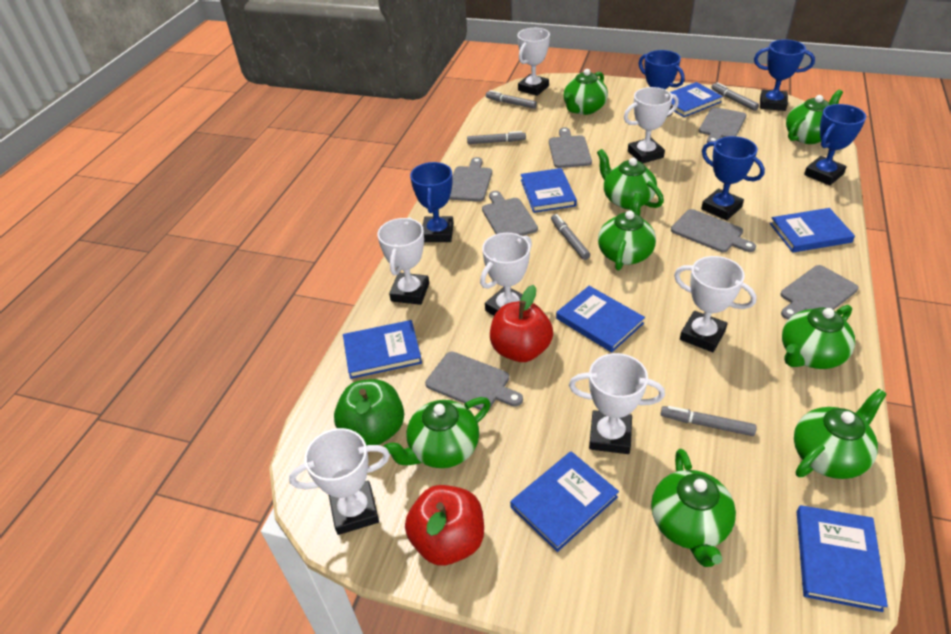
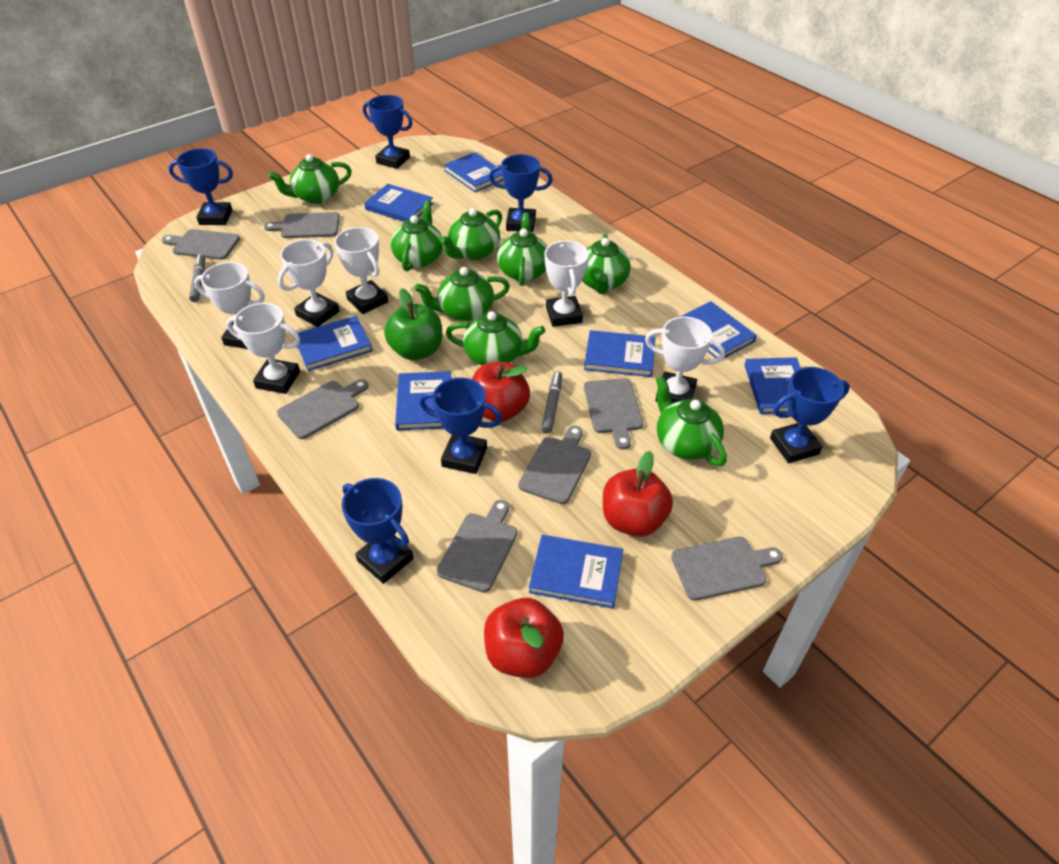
blue book: 7 -> 8
blue trophy: 5 -> 6
grey marker: 5 -> 2
red apple: 2 -> 3
white trophy: 7 -> 6

